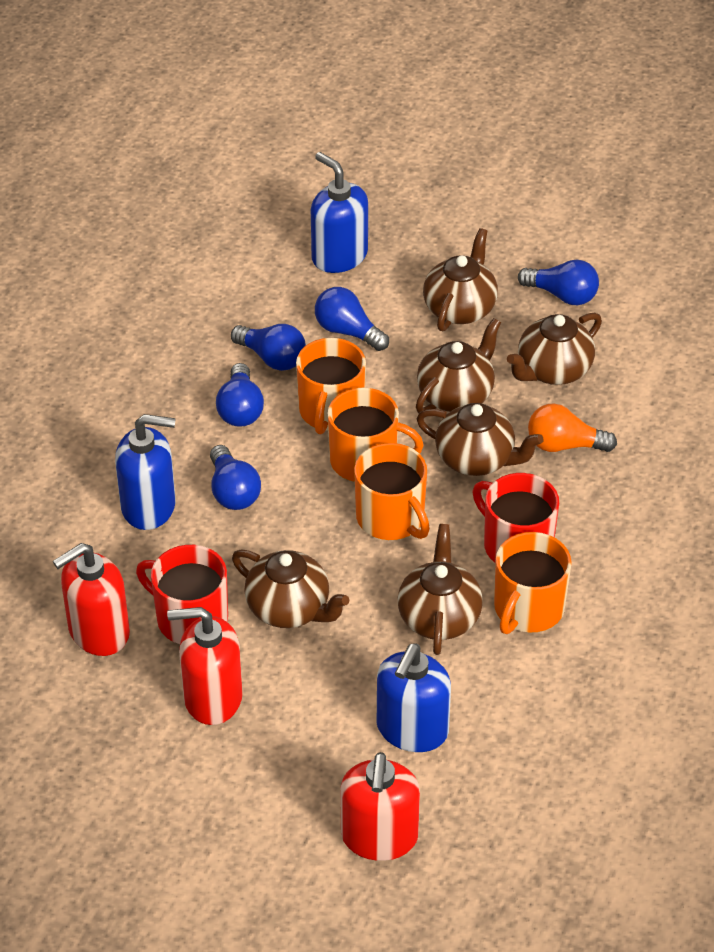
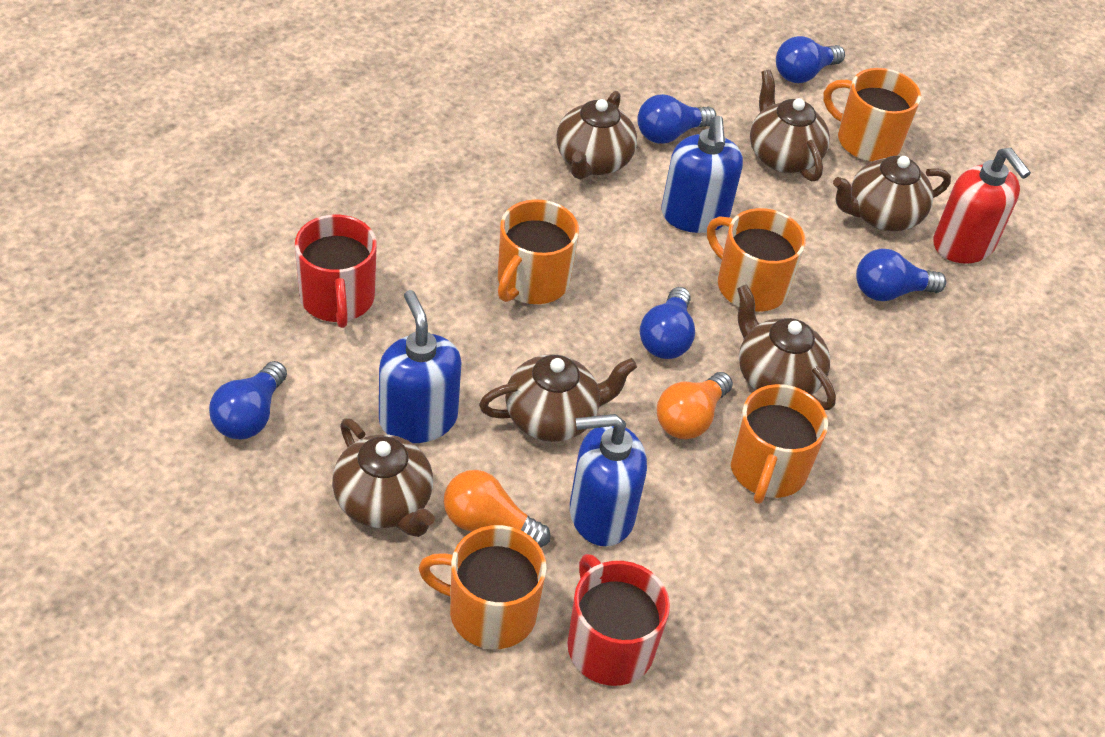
orange light bulb: 1 -> 2
orange mug: 4 -> 5
red soap dispenser: 3 -> 1

